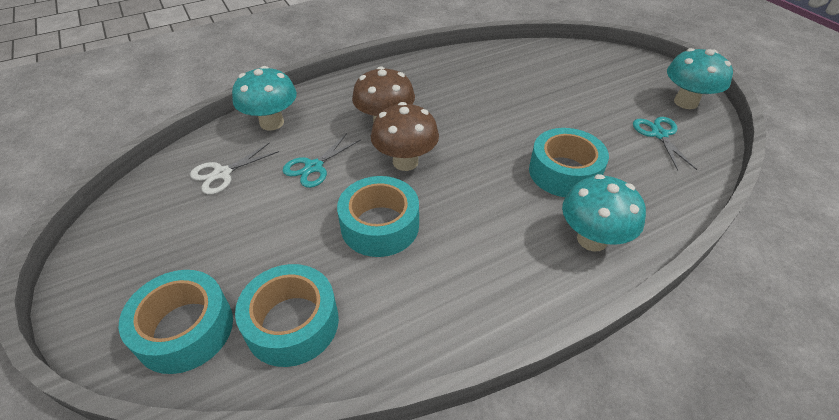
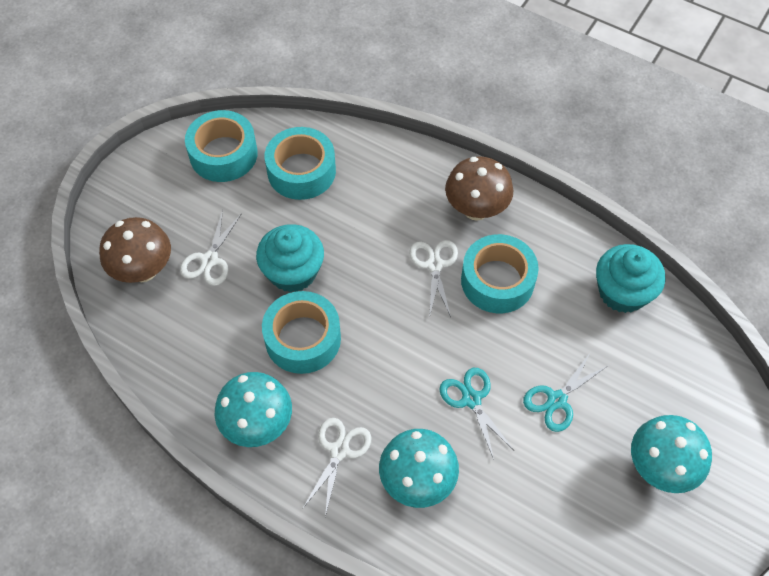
turquoise cupcake: 0 -> 2
white scissors: 1 -> 3

